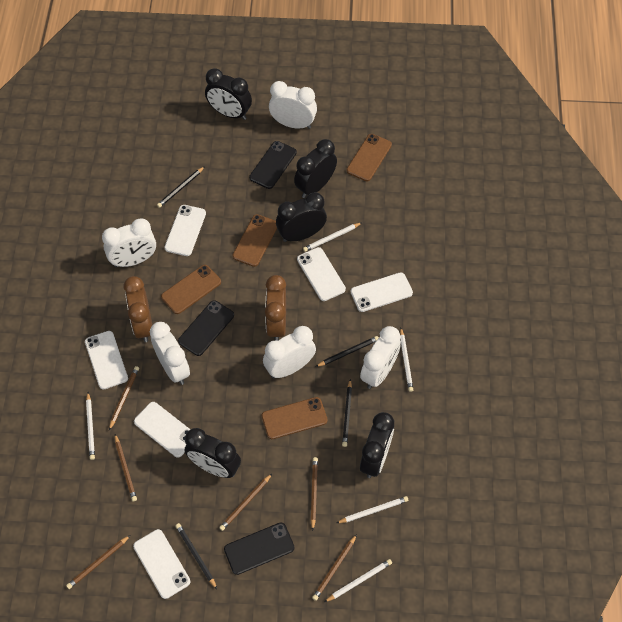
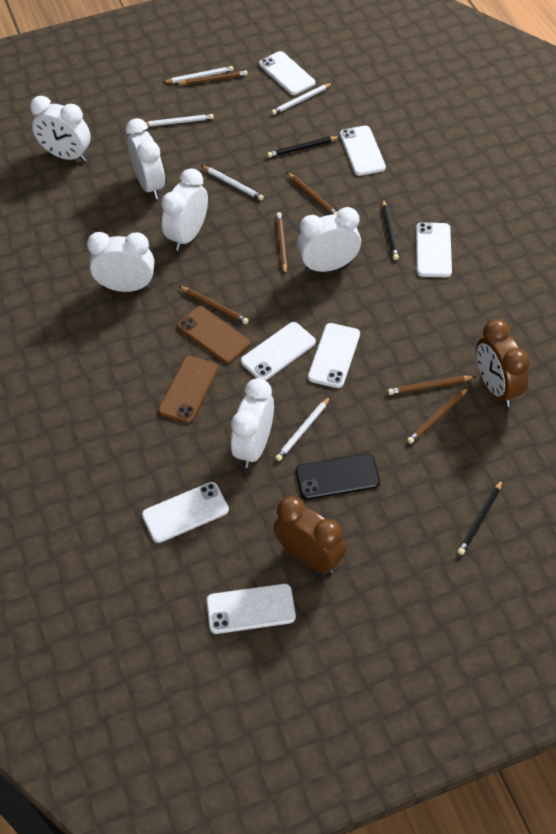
black clock: 5 -> 0
black pencil: 4 -> 3
black phone: 3 -> 1
brown phone: 4 -> 2
white clock: 5 -> 6
white phone: 6 -> 7

